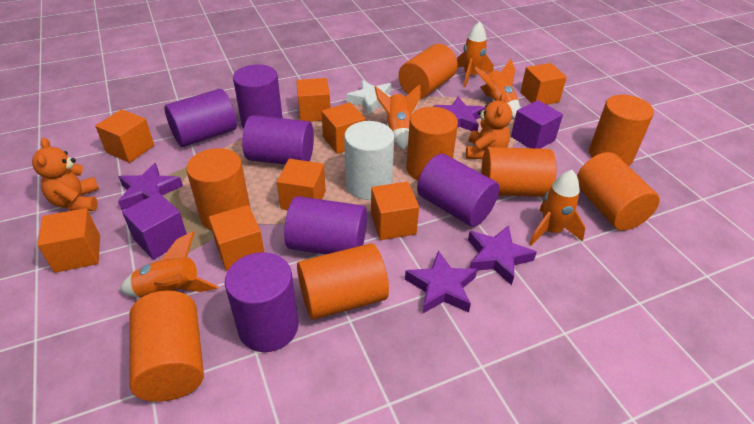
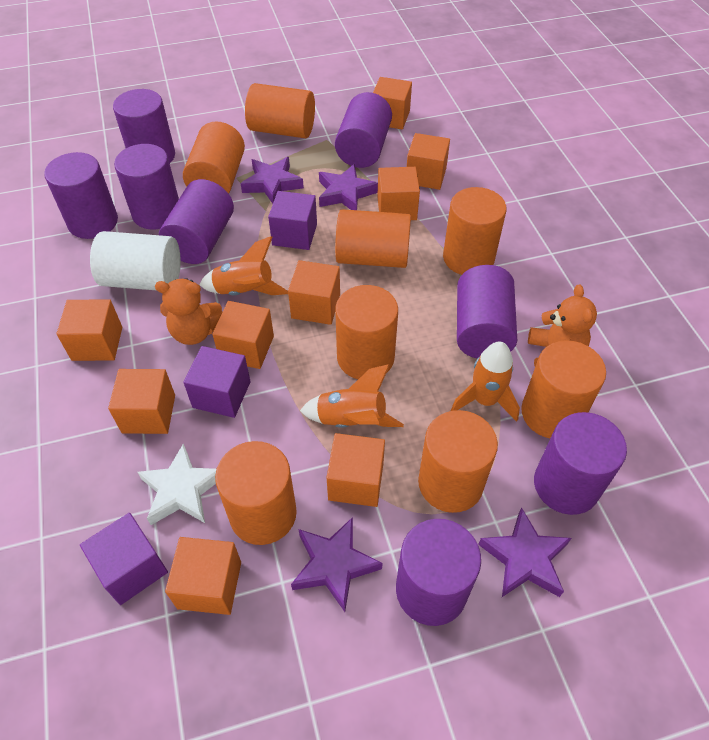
orange cube: 8 -> 9
orange rocket: 5 -> 3
purple cube: 2 -> 3
purple cylinder: 6 -> 8

